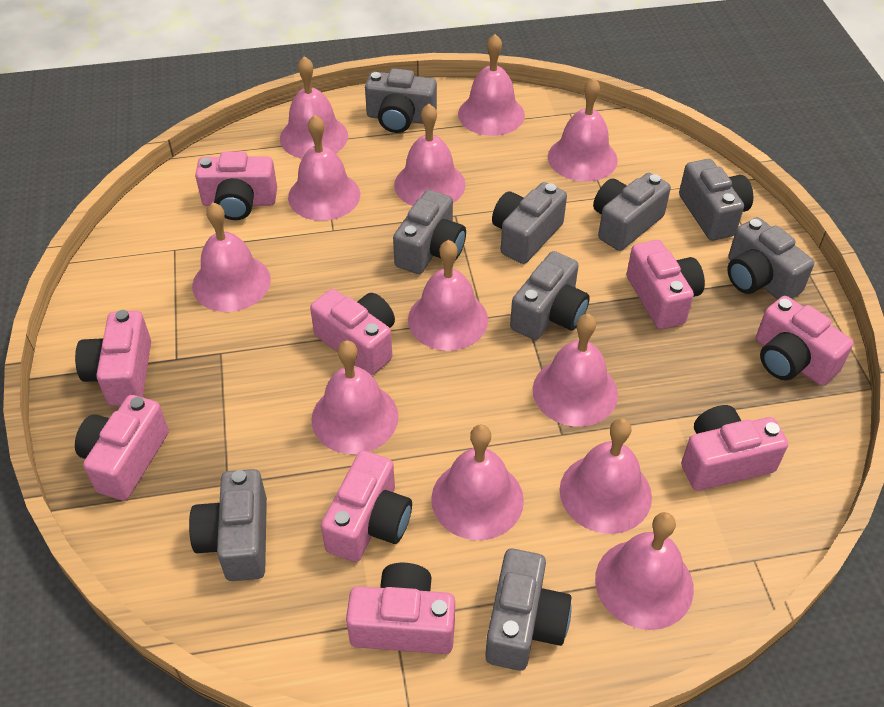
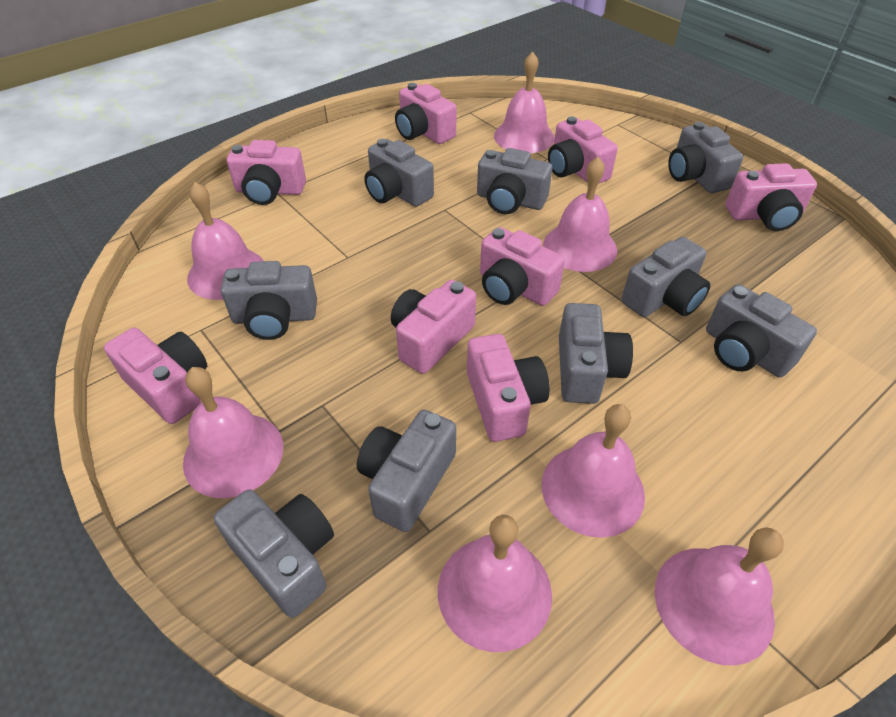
pink bell: 12 -> 7
pink camera: 9 -> 8

